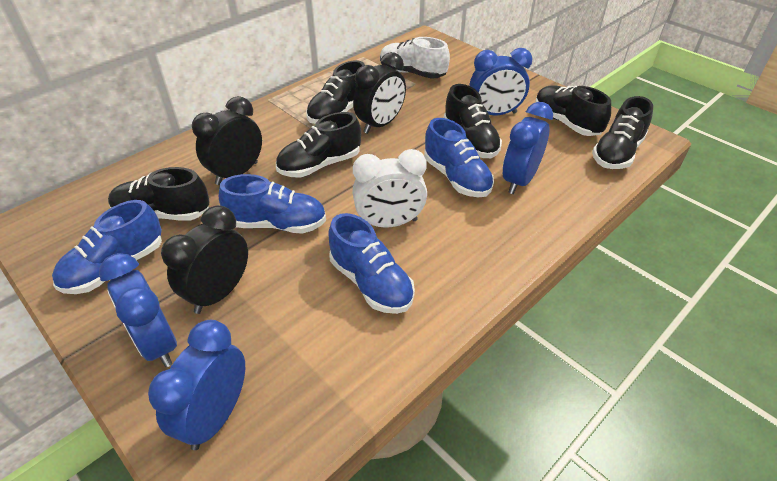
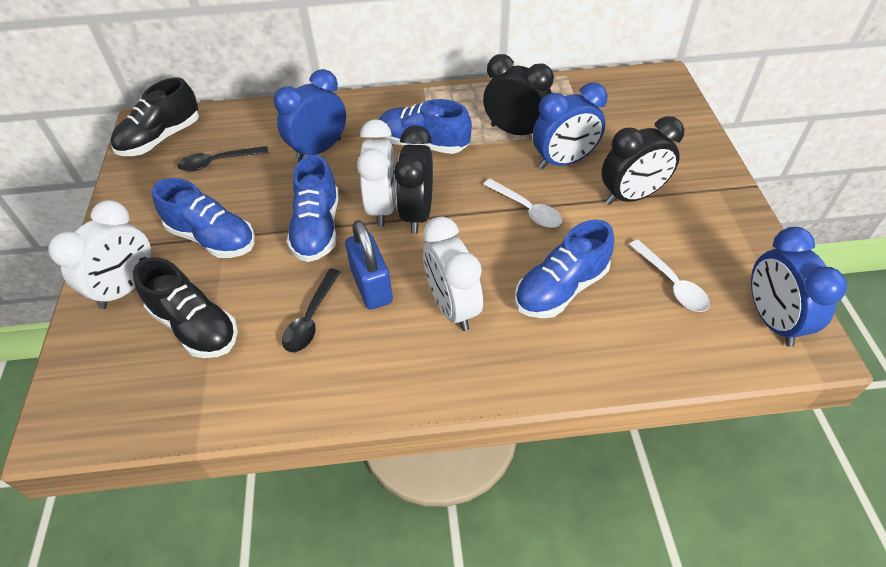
black shoe: 6 -> 2
black spoon: 0 -> 2
blue clock: 4 -> 3
blue padlock: 0 -> 1
white clock: 1 -> 3
white shoe: 1 -> 0
white spoon: 0 -> 2

